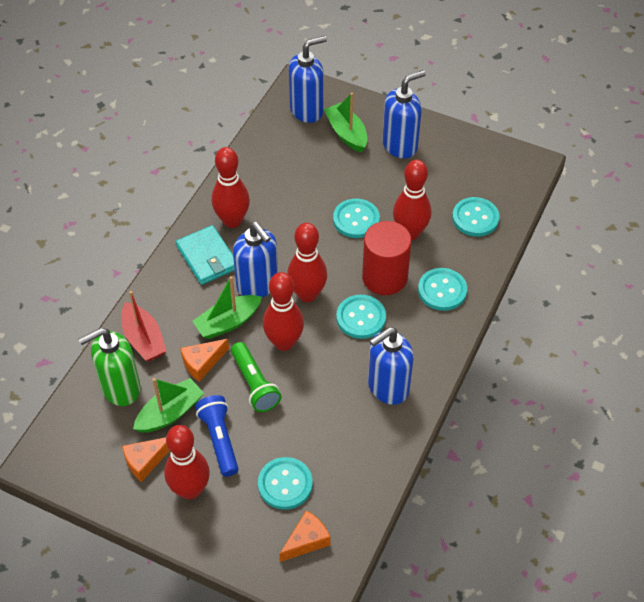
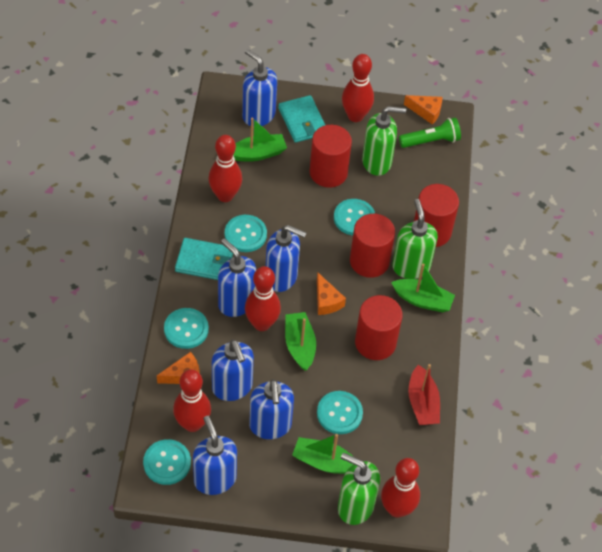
blue flashlight: 1 -> 0
blue soap dispenser: 4 -> 6
green boat: 3 -> 4
green soap dispenser: 1 -> 3
red cylinder: 1 -> 4
turquoise wallet: 1 -> 2

